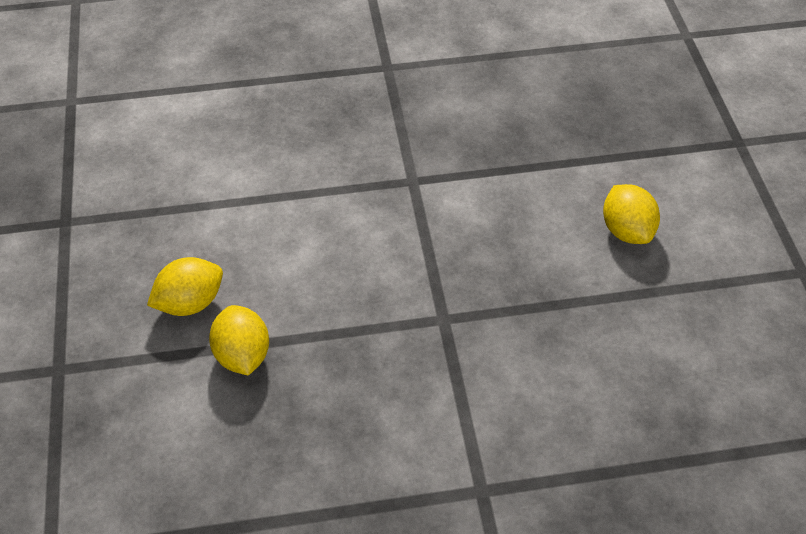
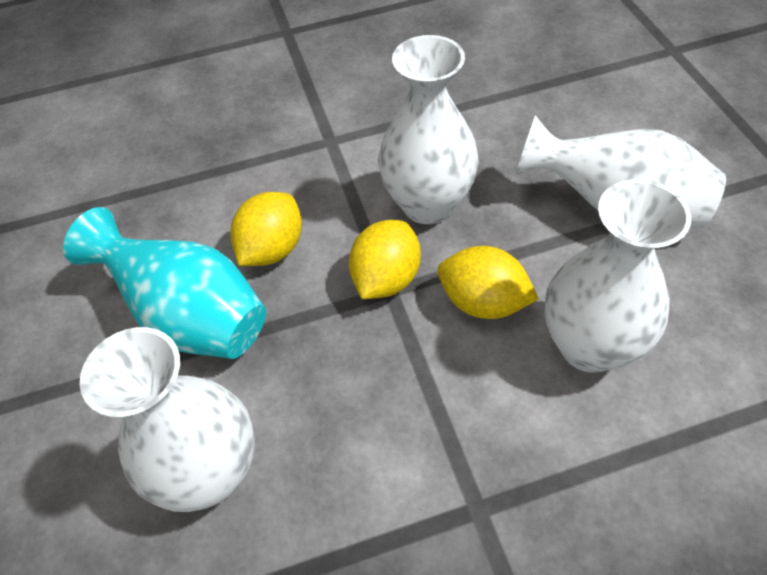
turquoise vase: 0 -> 1
white vase: 0 -> 4

